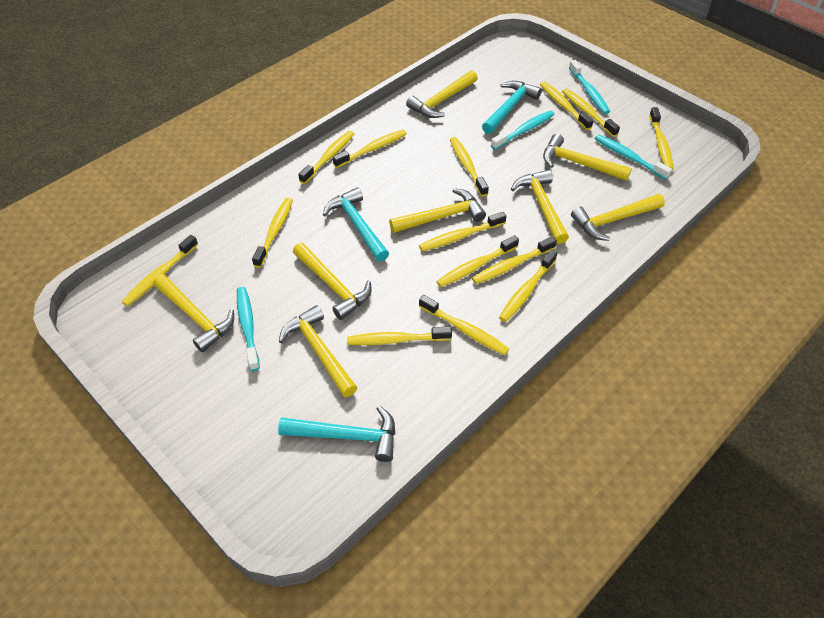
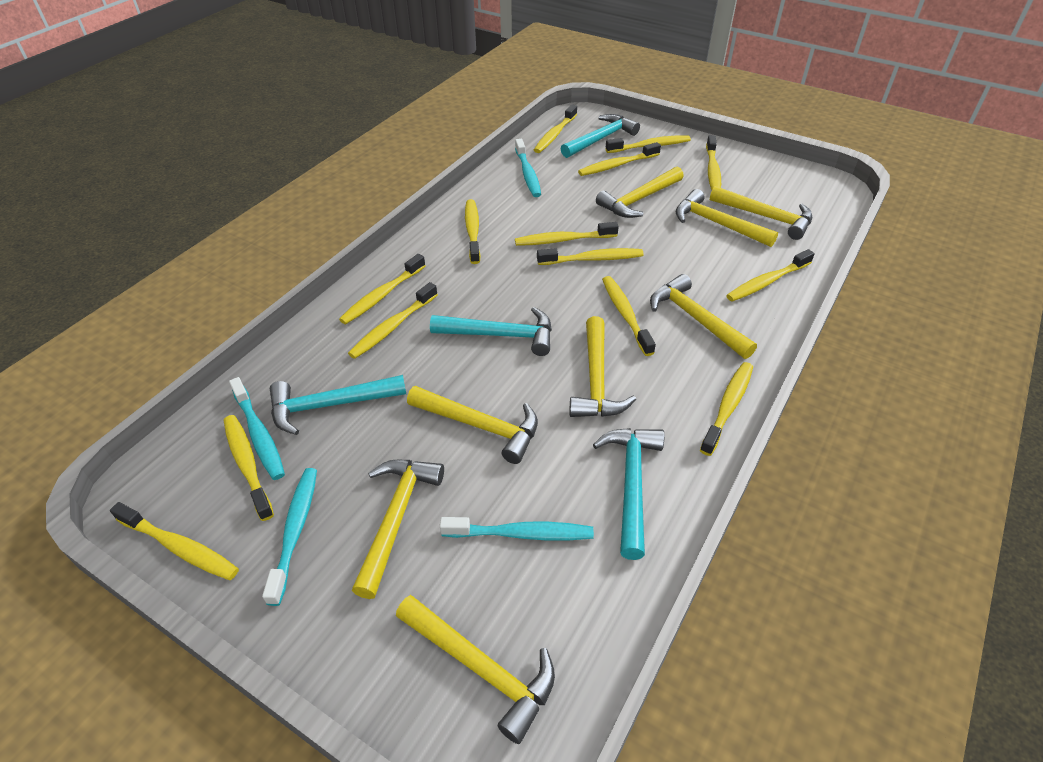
turquoise hammer: 3 -> 4

